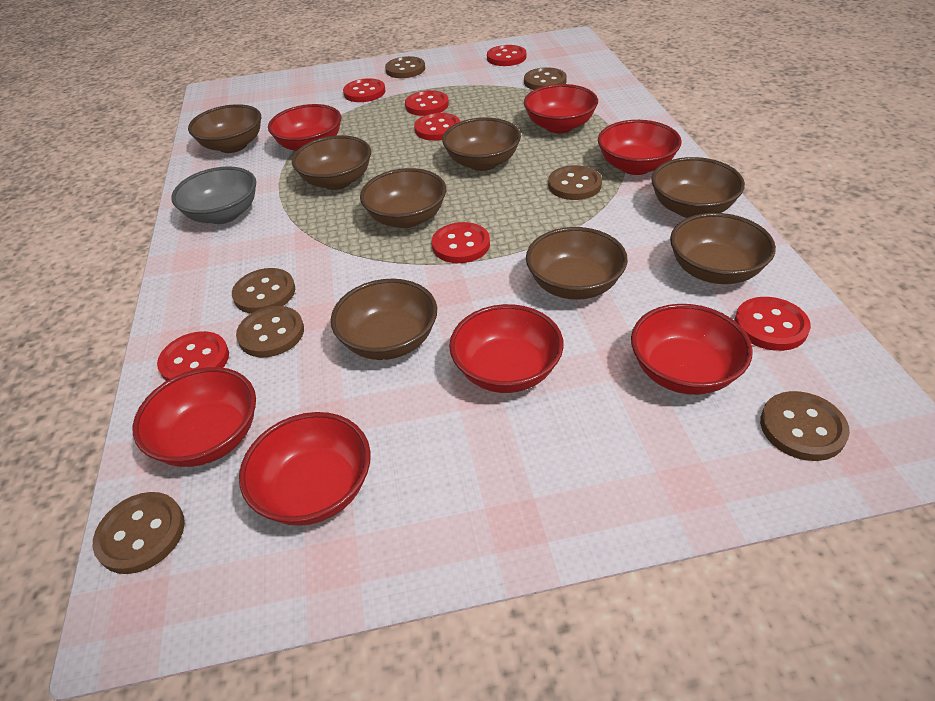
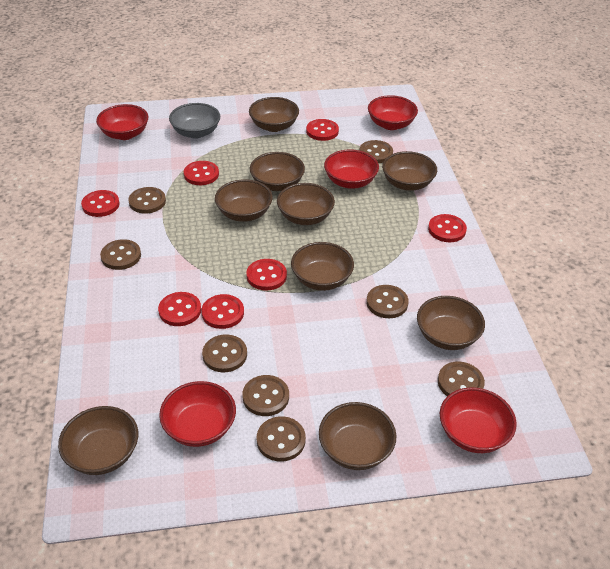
brown bowl: 8 -> 9
brown button: 7 -> 8
red bowl: 7 -> 5

